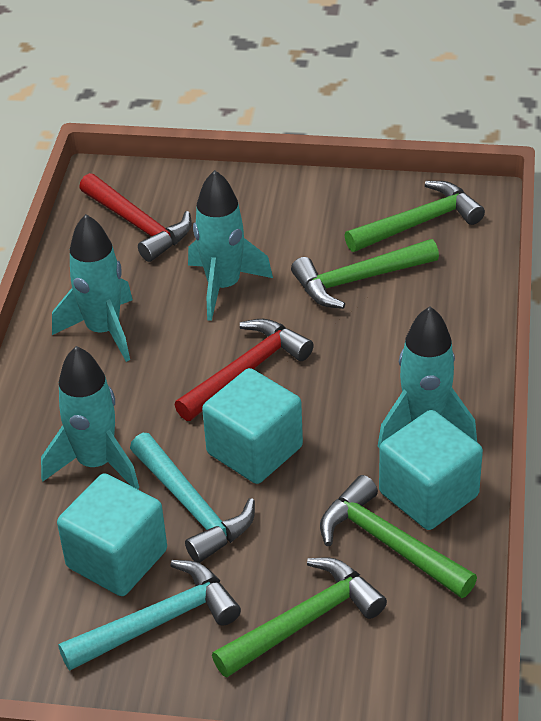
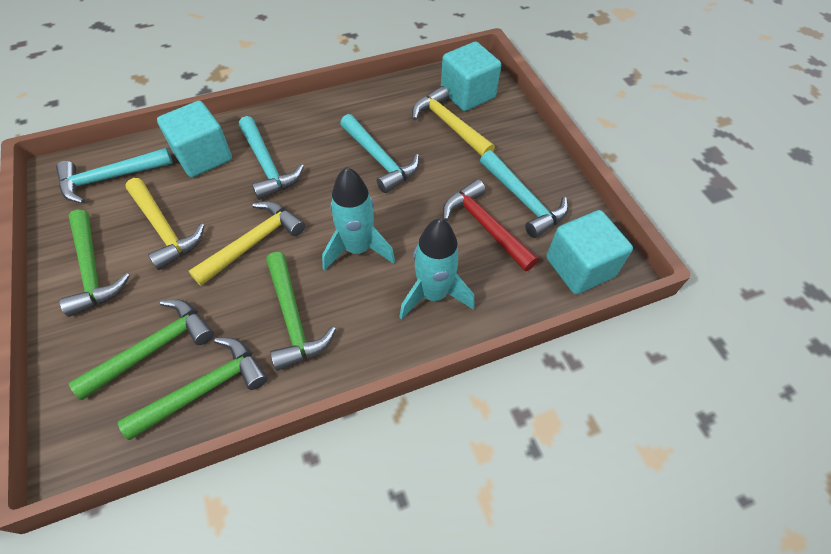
red hammer: 2 -> 1
turquoise hammer: 2 -> 4
turquoise rocket: 4 -> 2
yellow hammer: 0 -> 3

